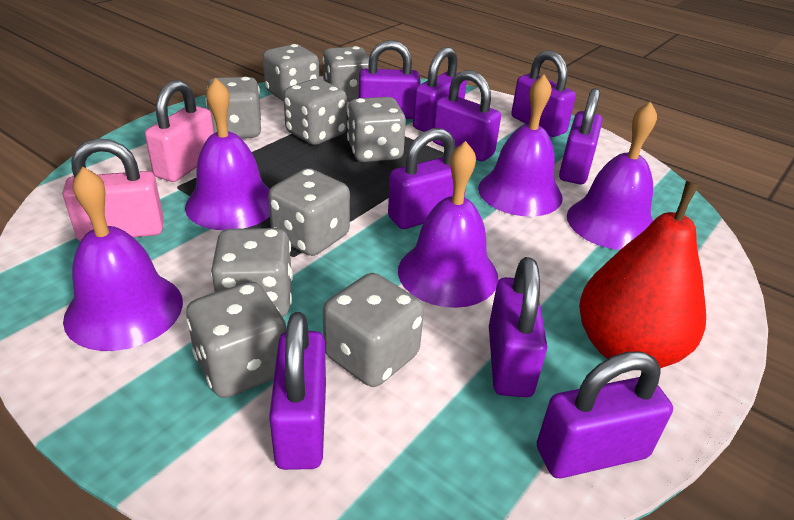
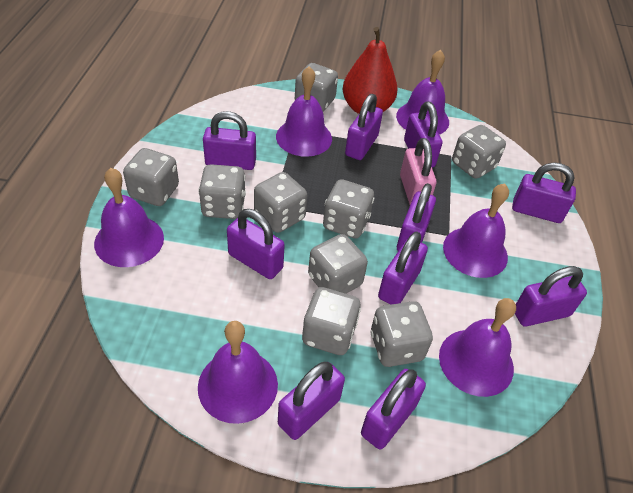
pink padlock: 2 -> 1
purple bell: 5 -> 6
purple padlock: 9 -> 10

